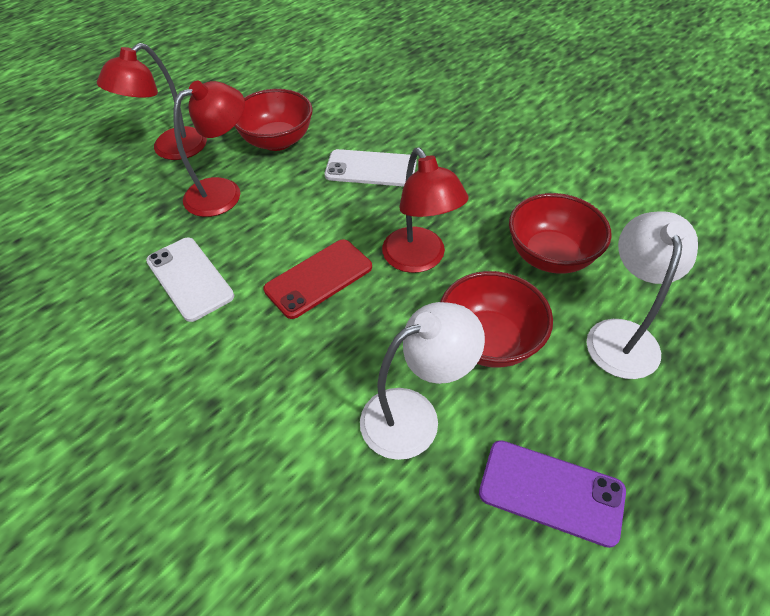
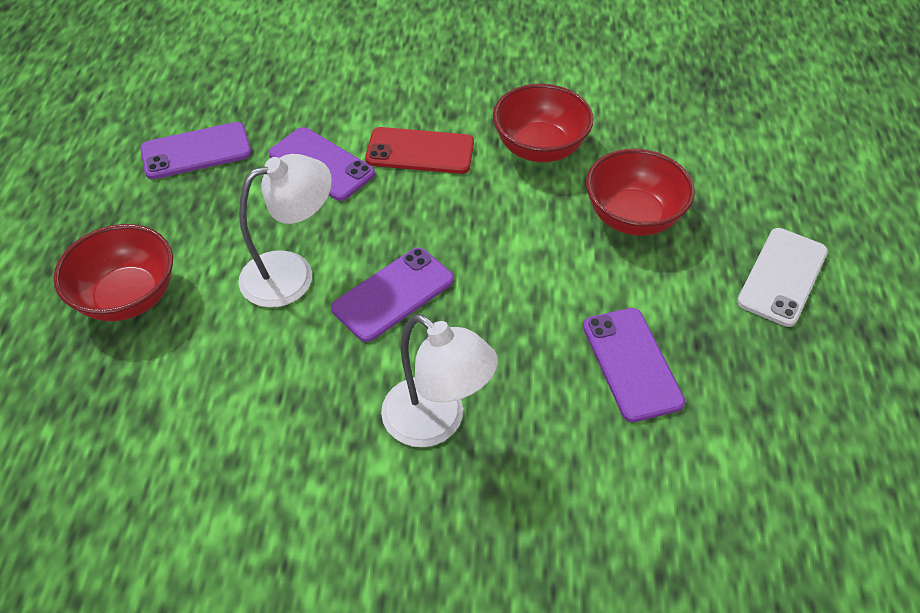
purple phone: 1 -> 4
red lamp: 3 -> 0
white phone: 2 -> 1

